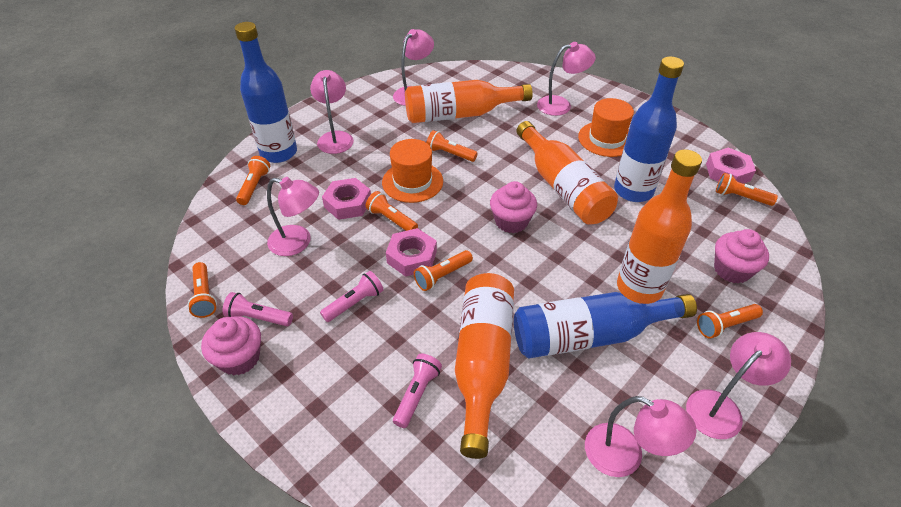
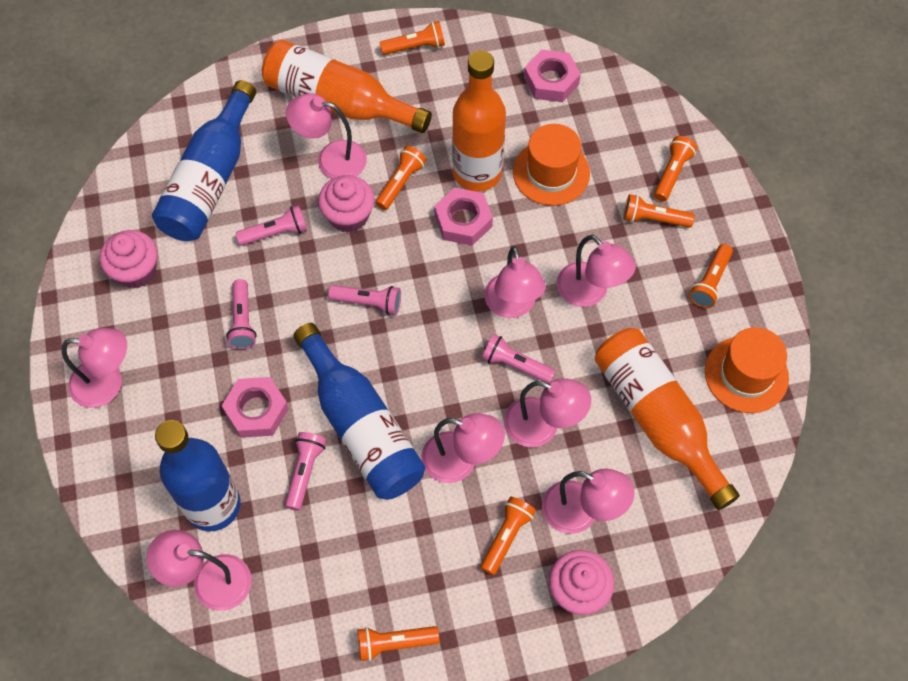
orange bottle: 4 -> 3
pink flashlight: 3 -> 5
pink lamp: 6 -> 8

